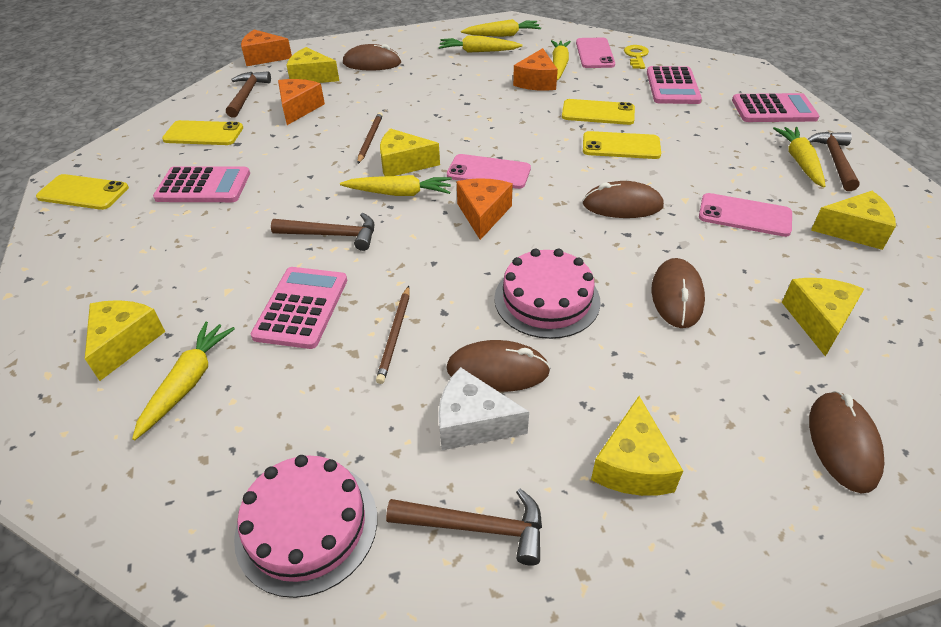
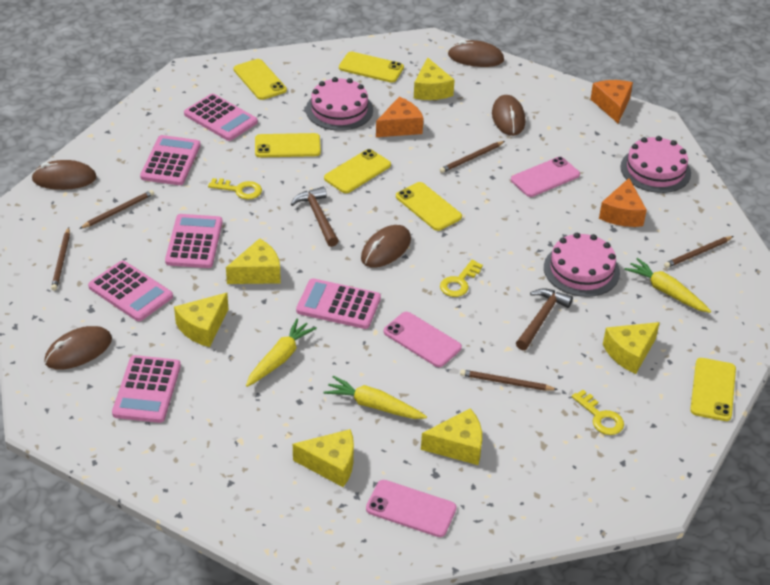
brown hammer: 4 -> 2
brown pencil: 2 -> 5
orange cheese: 4 -> 3
pink cake: 2 -> 3
pink calculator: 4 -> 6
white cheese: 1 -> 0
yellow carrot: 6 -> 3
yellow key: 1 -> 3
yellow phone: 4 -> 6

